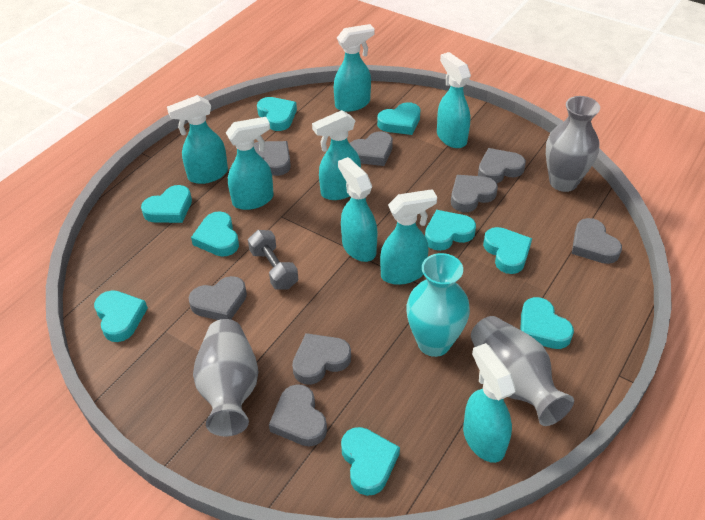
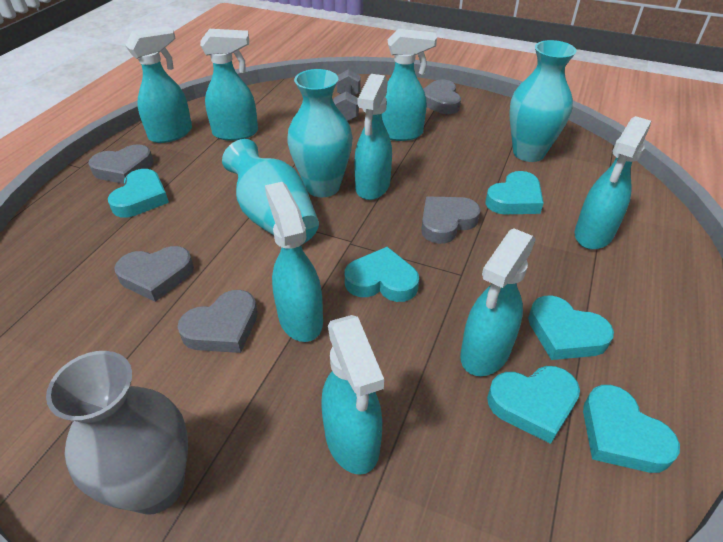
grey heart: 8 -> 5
grey vase: 3 -> 1
turquoise heart: 9 -> 6
turquoise vase: 1 -> 3

